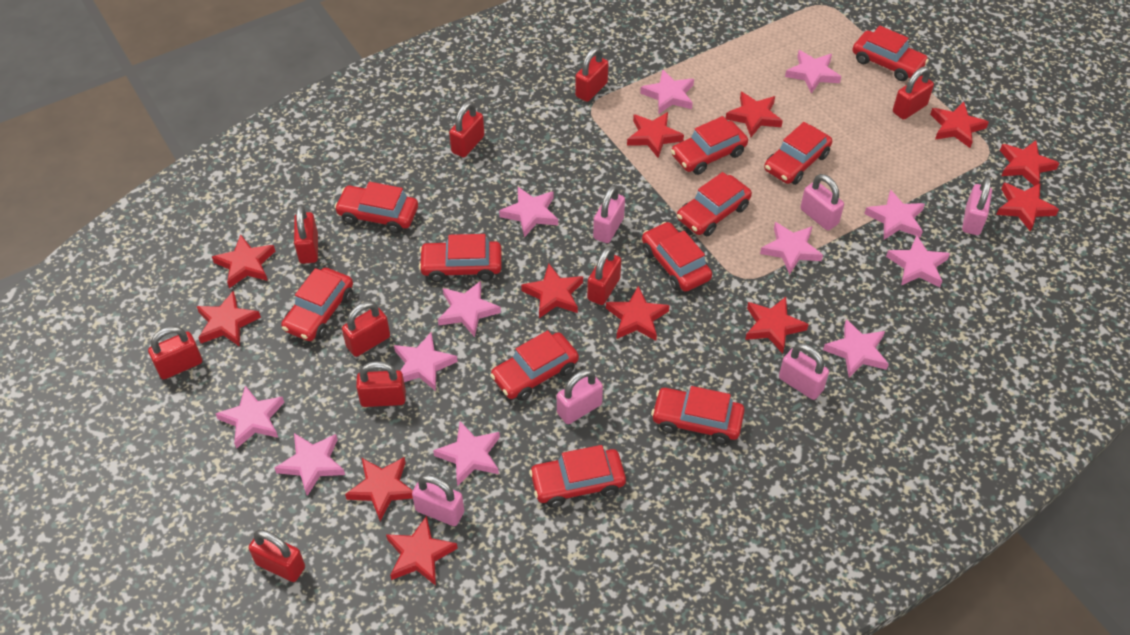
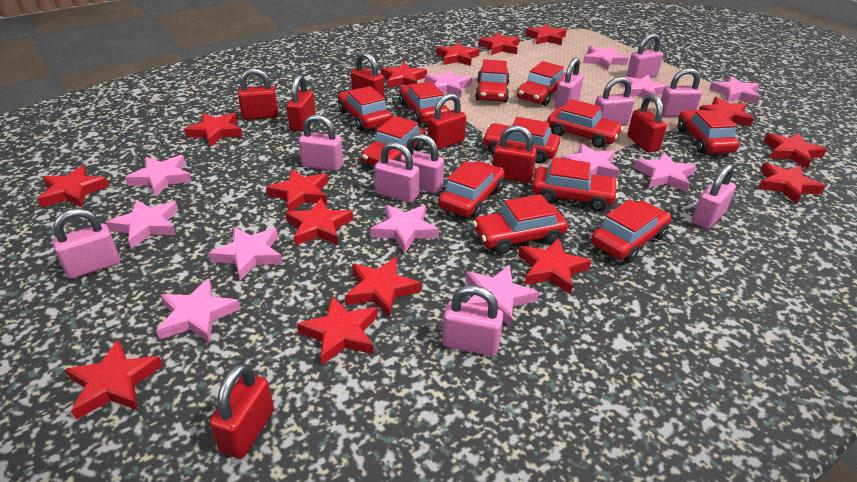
pink padlock: 6 -> 10
red car: 11 -> 12
red padlock: 9 -> 7
red star: 12 -> 15

